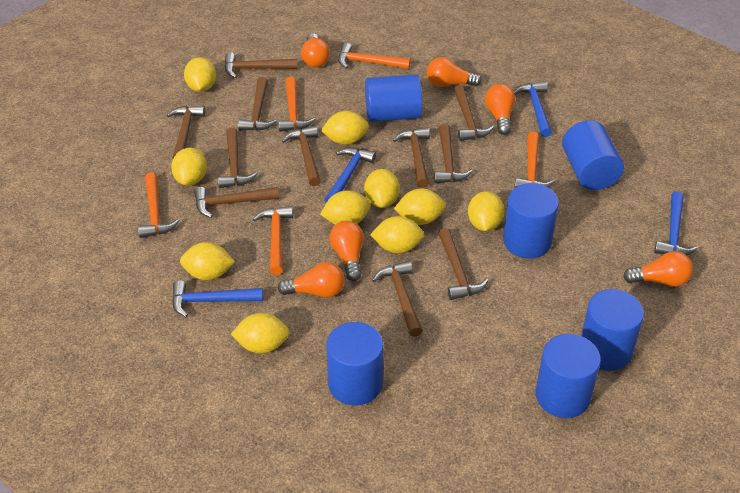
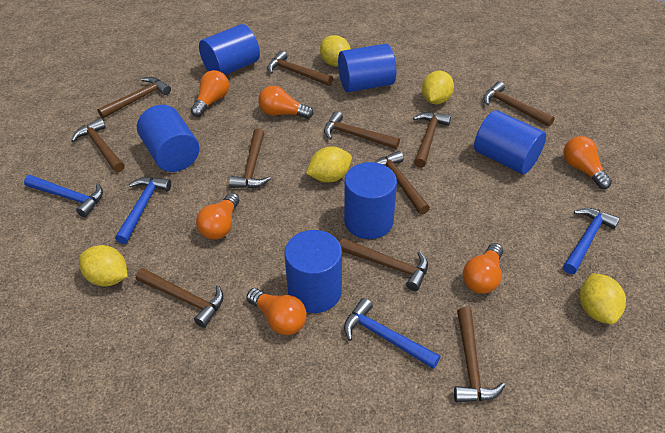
orange hammer: 5 -> 0
yellow lemon: 10 -> 5

